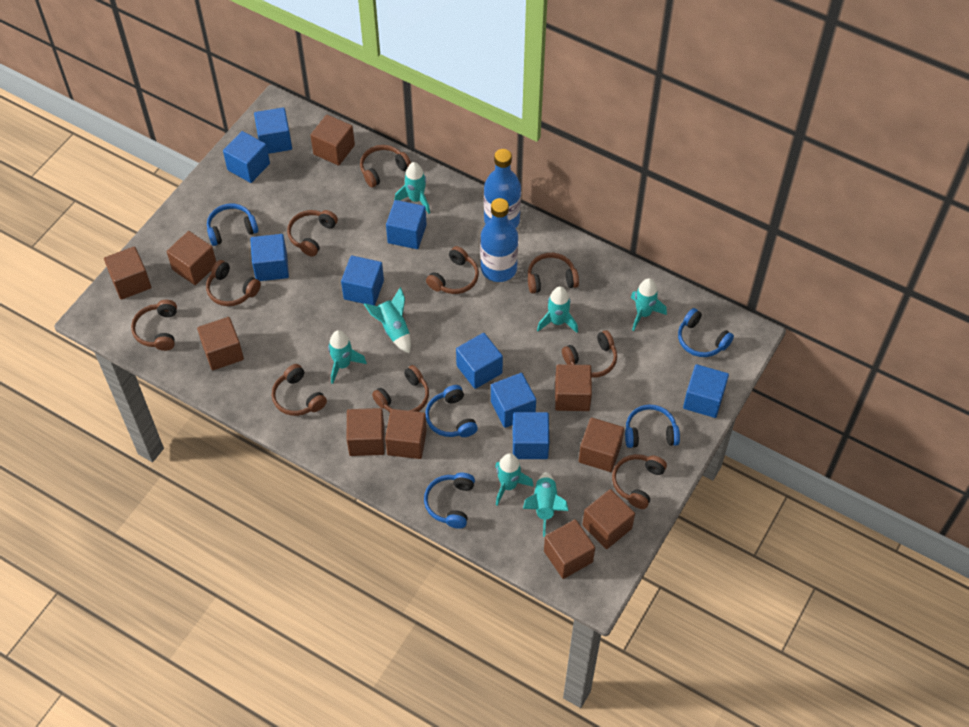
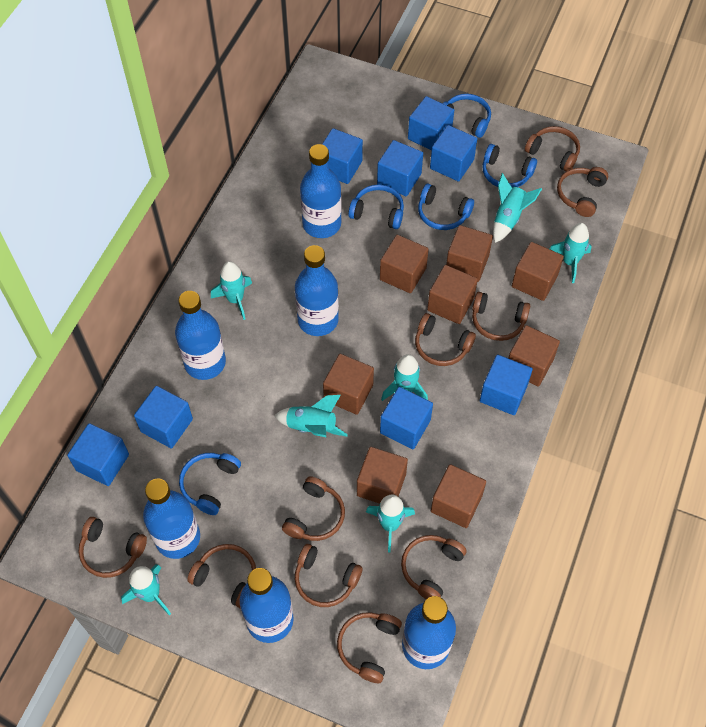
blue bottle: 2 -> 6
blue cube: 9 -> 8
brown cube: 10 -> 8

